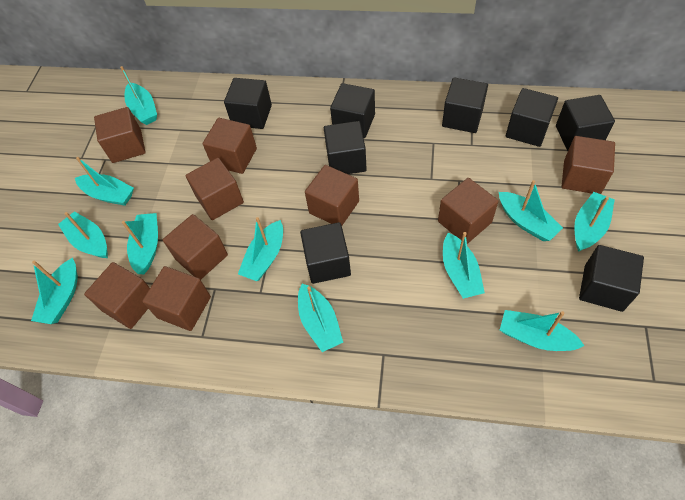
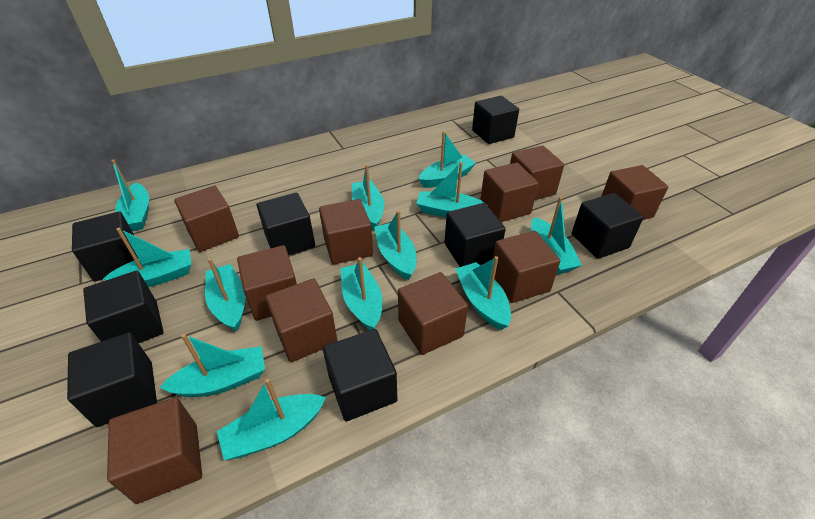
brown cube: 9 -> 10
turquoise boat: 11 -> 12

